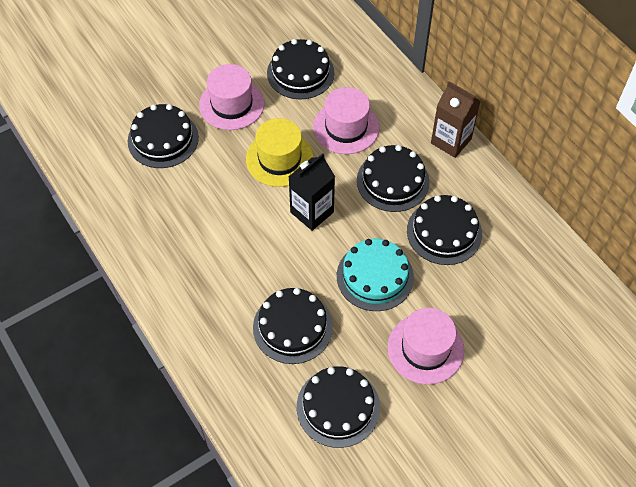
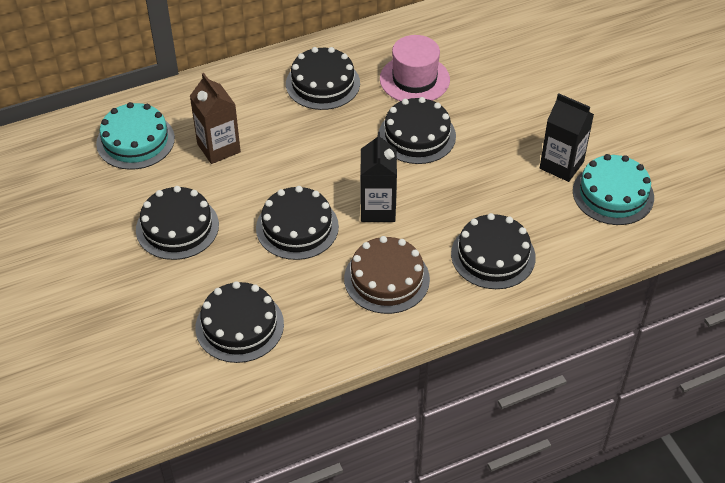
black carton: 1 -> 2
brown cake: 0 -> 1
pink hat: 3 -> 1
turquoise cake: 1 -> 2
yellow hat: 1 -> 0

